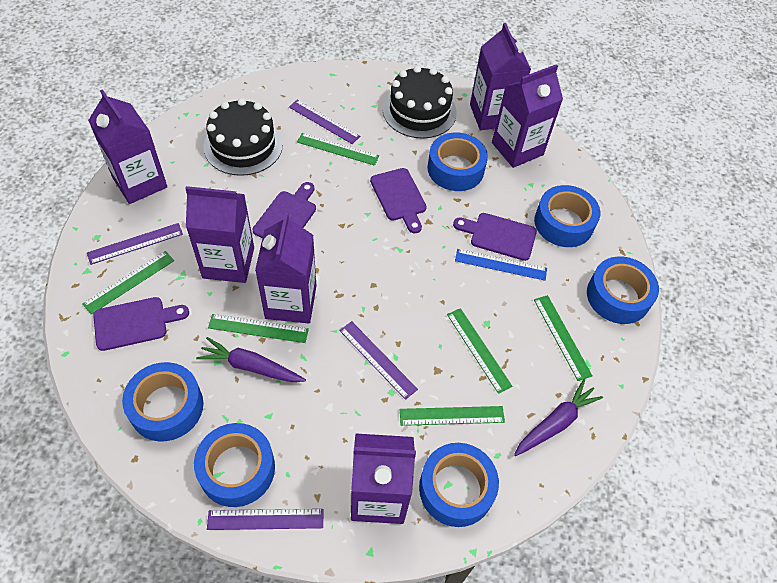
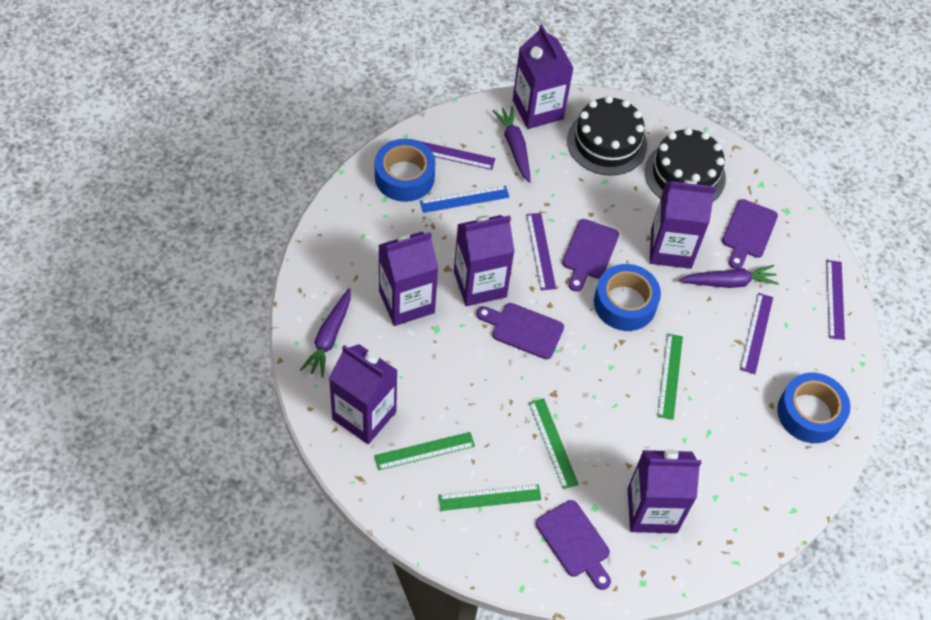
blue tape: 6 -> 3
green ruler: 6 -> 4
purple carrot: 2 -> 3

